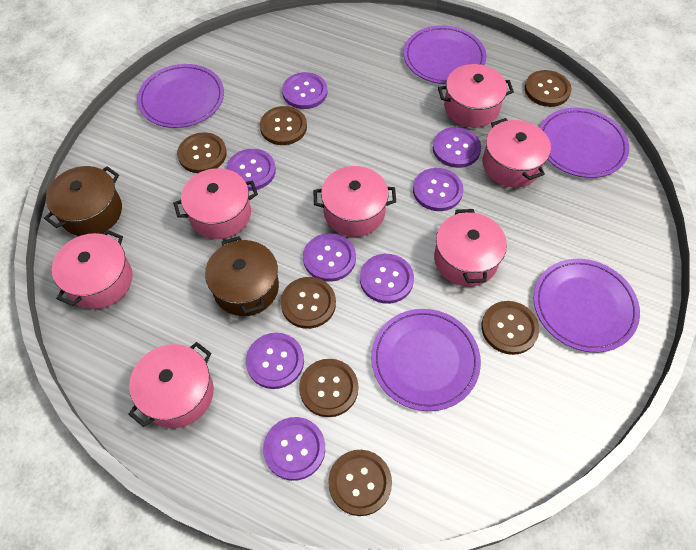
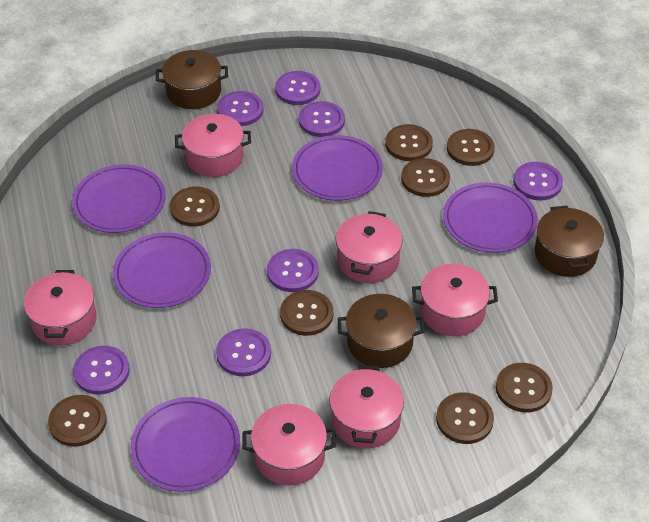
brown button: 7 -> 8
brown pot: 2 -> 3
pink pot: 7 -> 6
purple button: 8 -> 7

